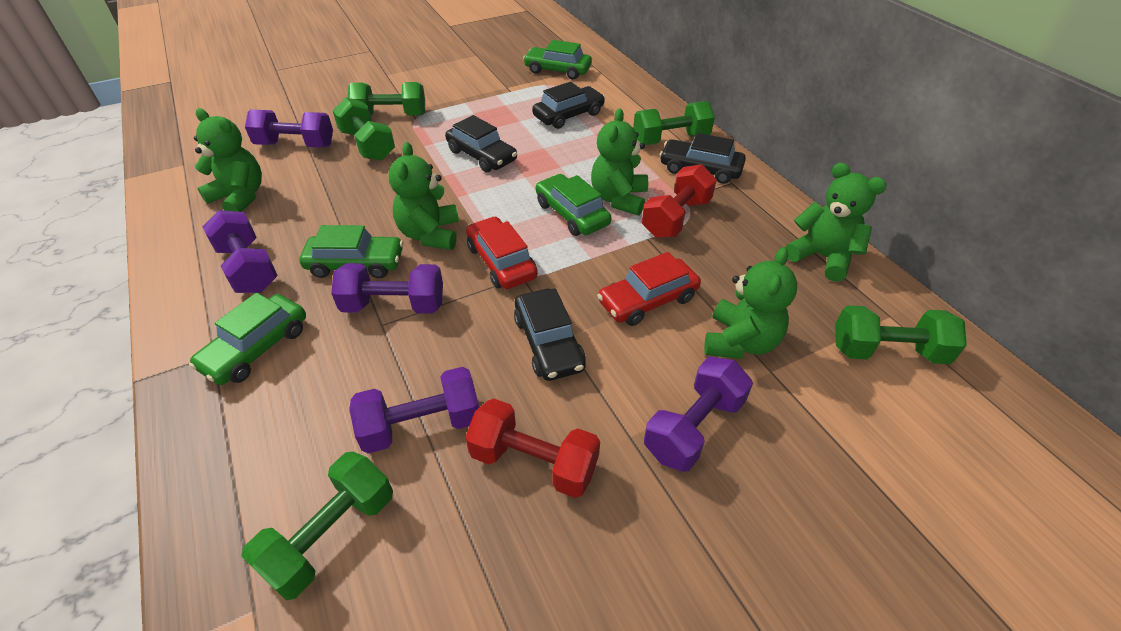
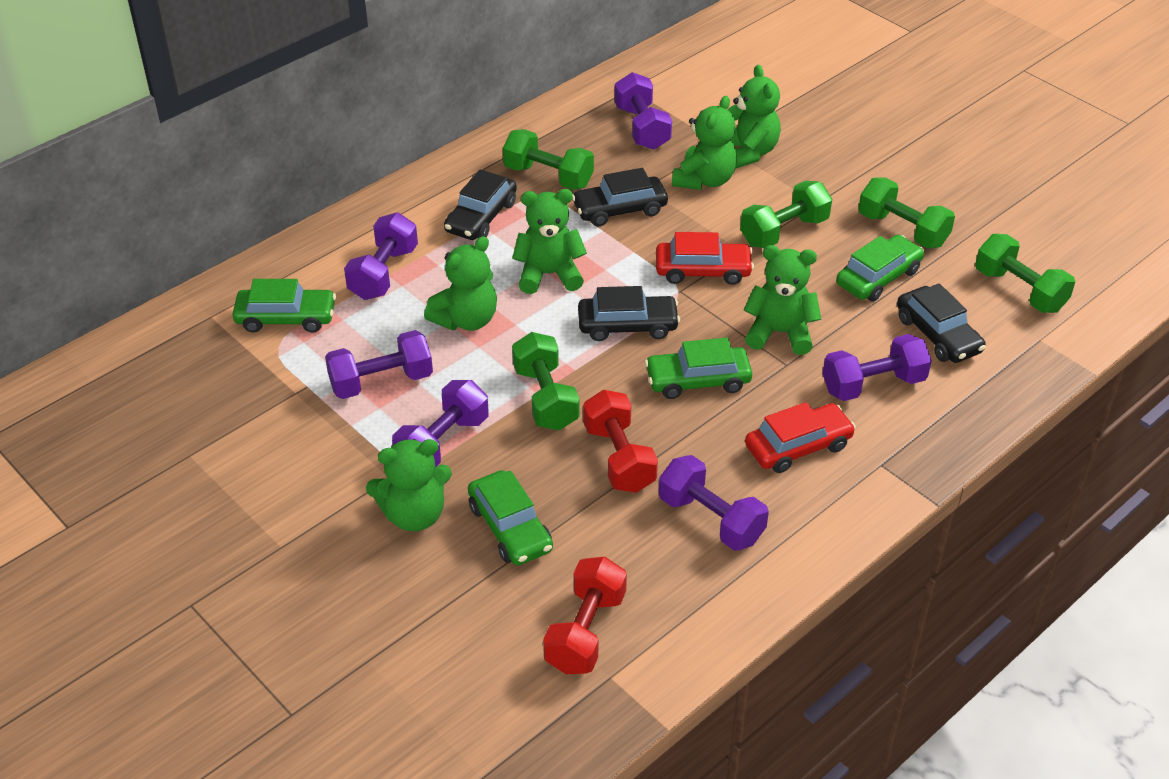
green teddy bear: 5 -> 6
purple dumbbell: 5 -> 6

